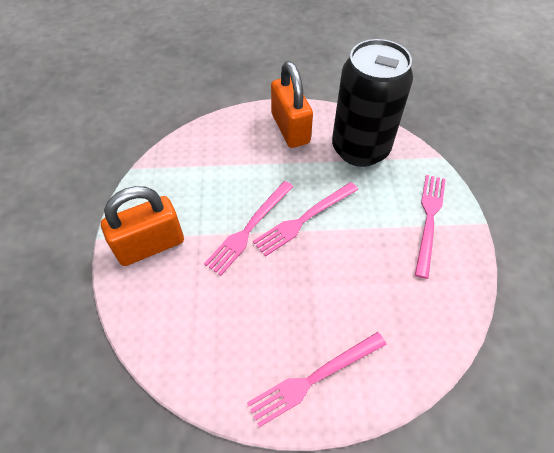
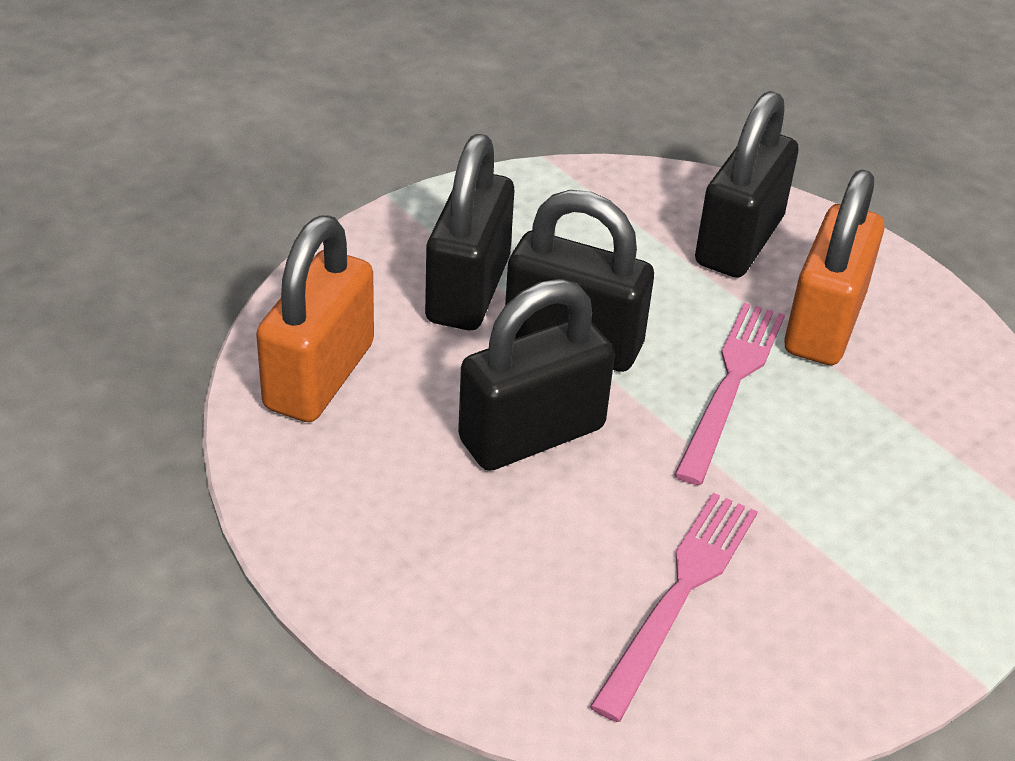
black can: 1 -> 0
black padlock: 0 -> 4
pink fork: 4 -> 2

